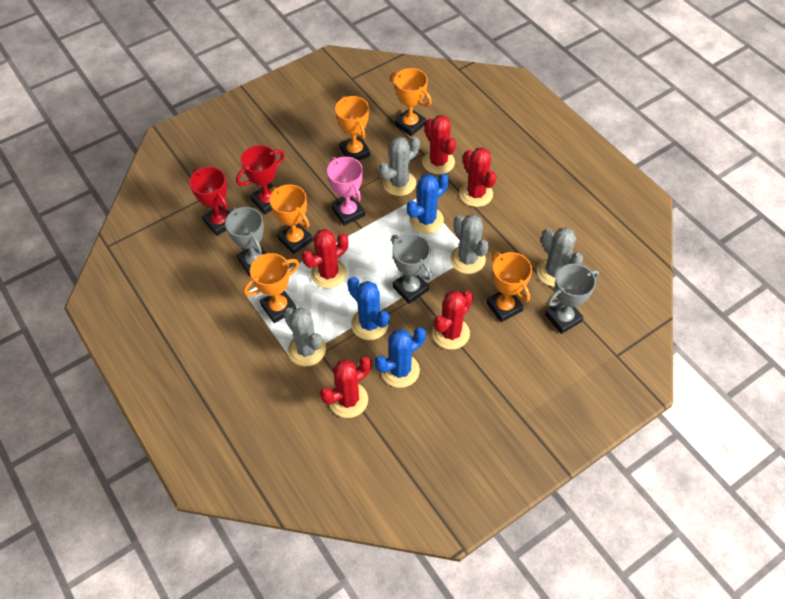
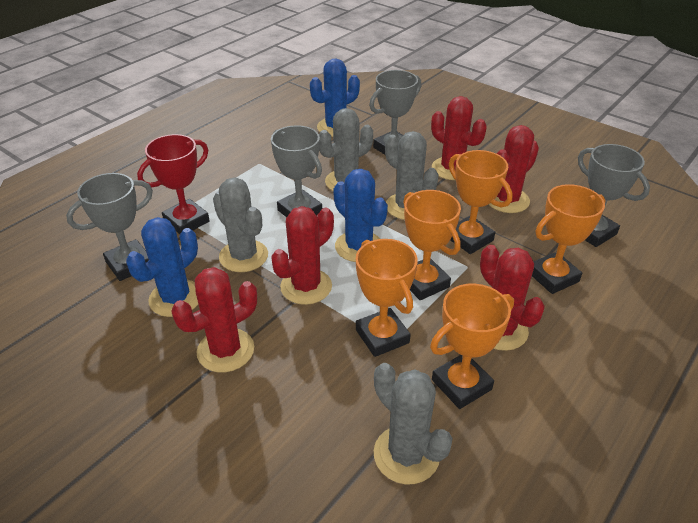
grey trophy: 3 -> 4
pink trophy: 1 -> 0
red trophy: 2 -> 1

